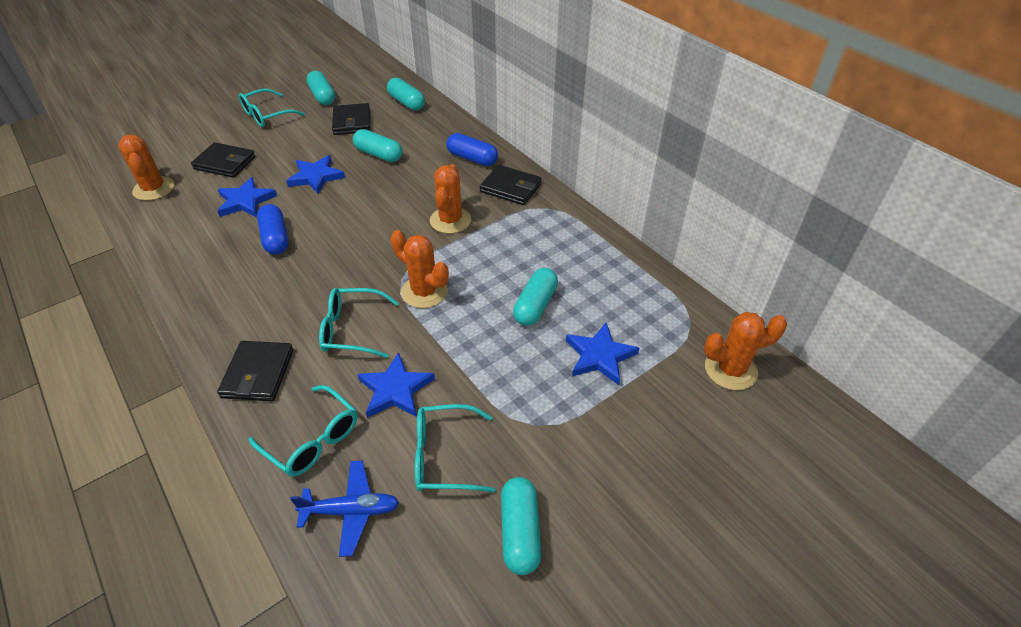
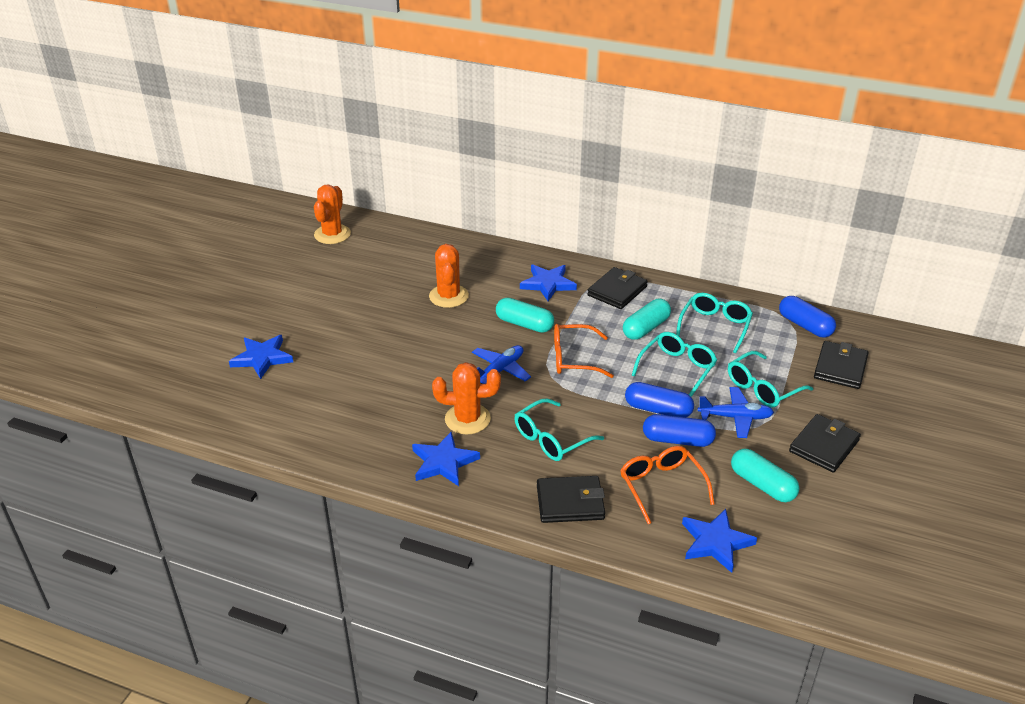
blue capsule: 2 -> 3
blue plane: 1 -> 2
orange cactus: 4 -> 3
orange glasses: 0 -> 2
turquoise capsule: 5 -> 3

